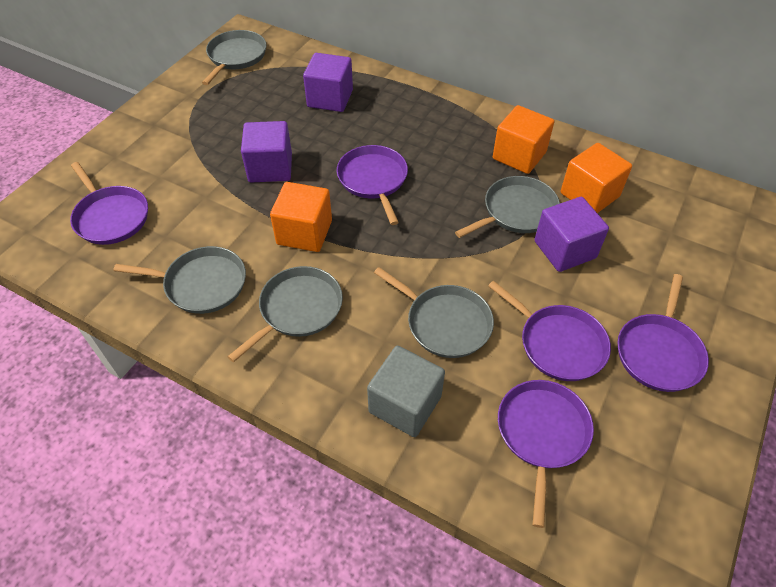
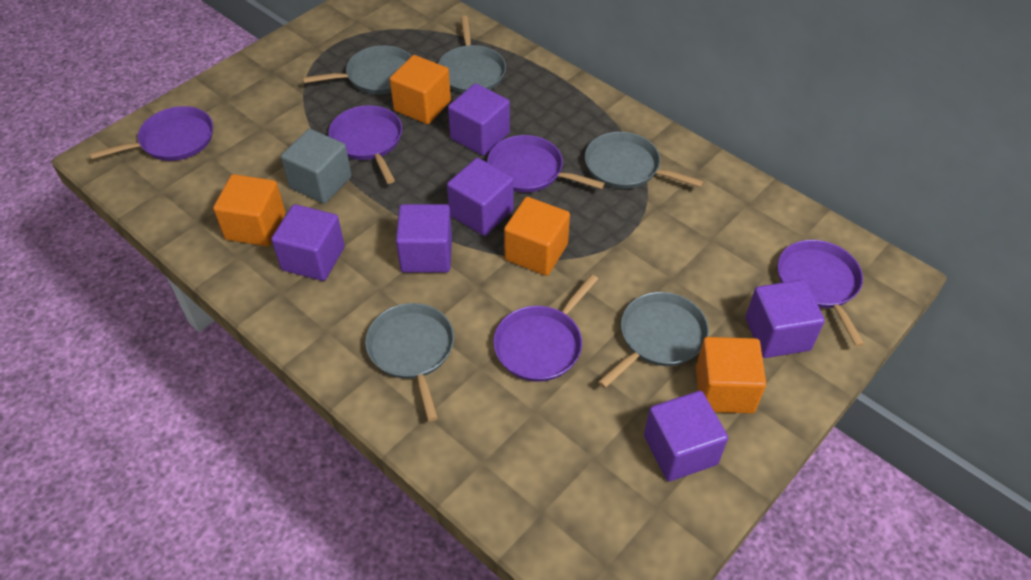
orange cube: 3 -> 4
purple cube: 3 -> 6

